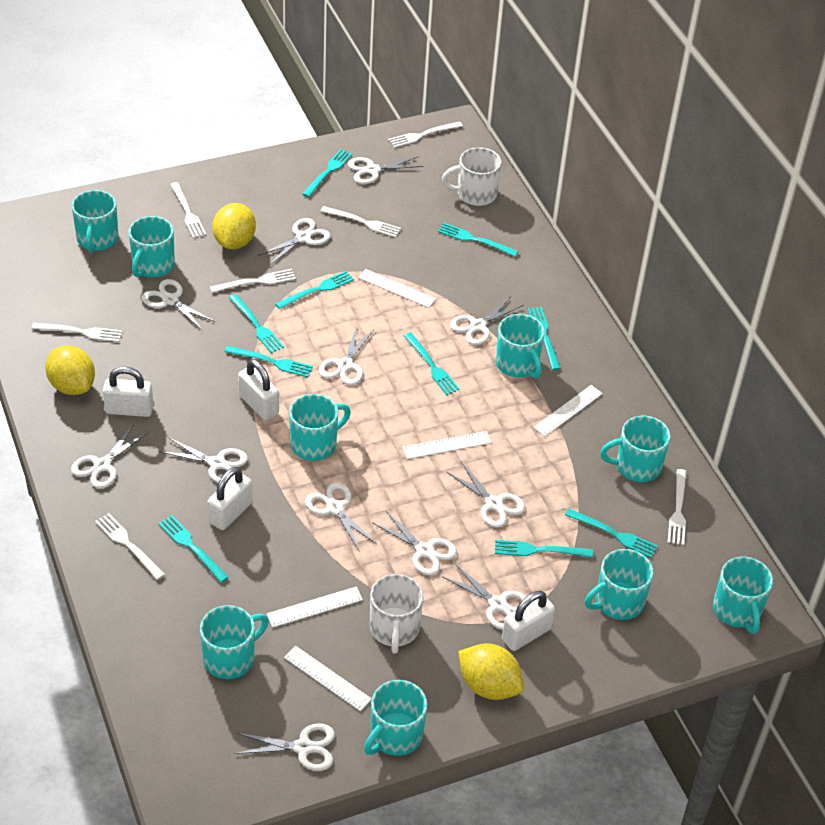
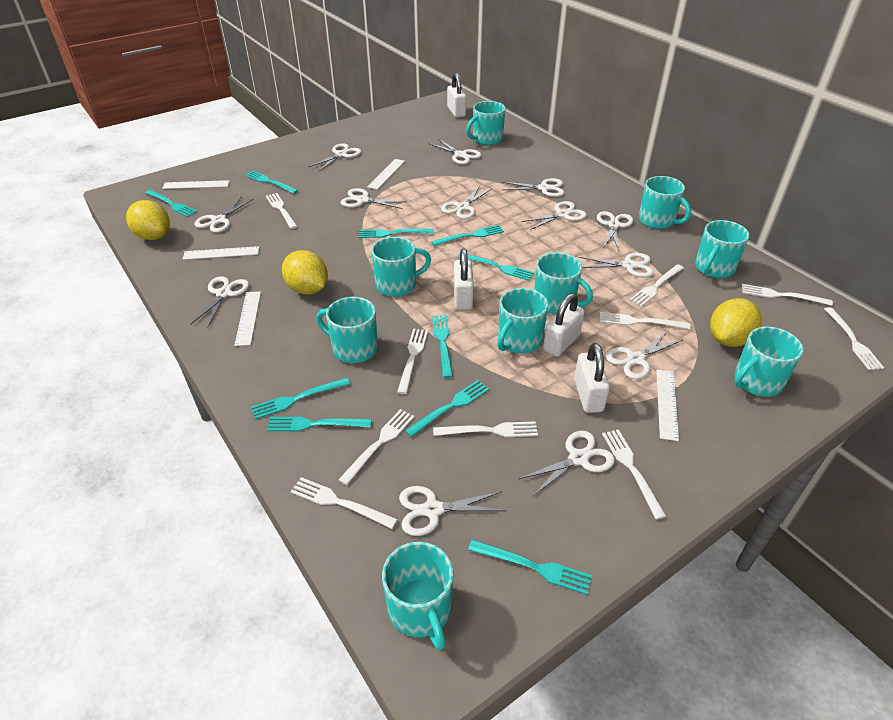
white fork: 7 -> 10
white mug: 2 -> 0
white scissors: 12 -> 13

